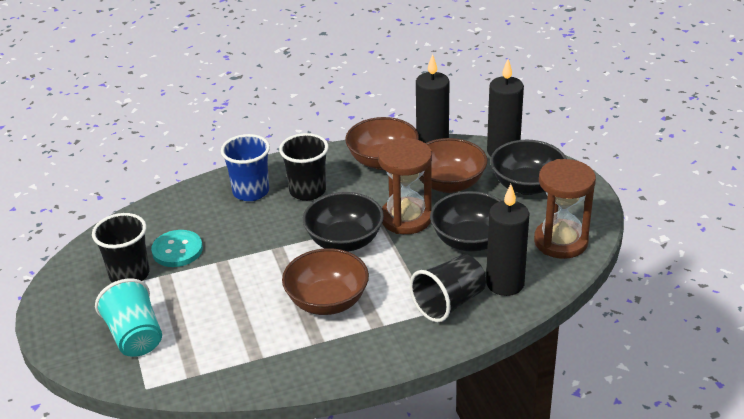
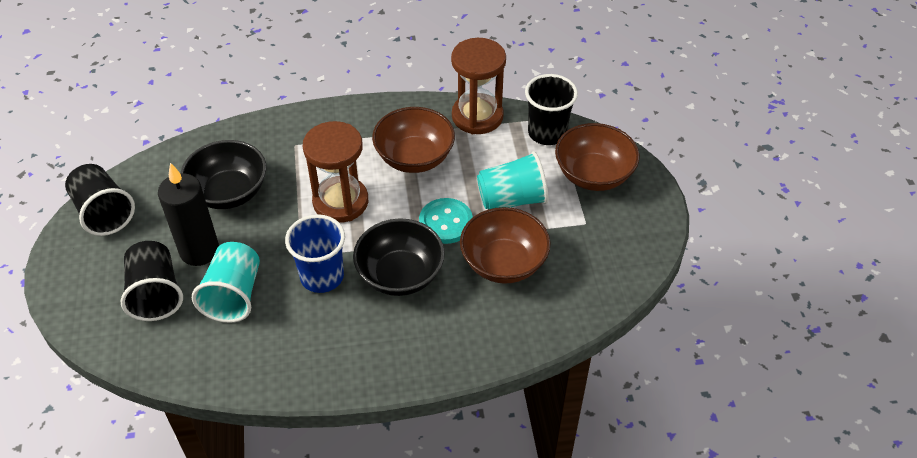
black bowl: 3 -> 2
black candle: 3 -> 1
turquoise cup: 1 -> 2

